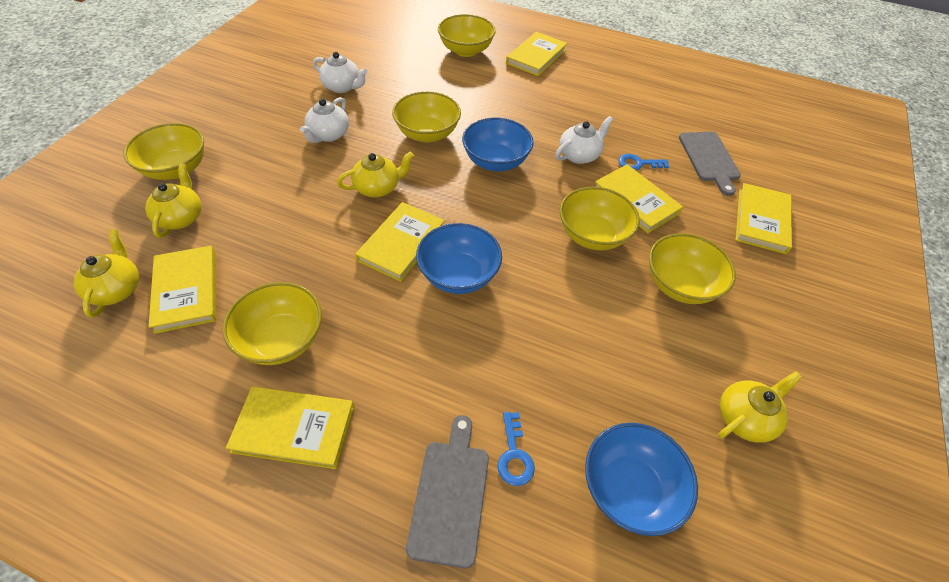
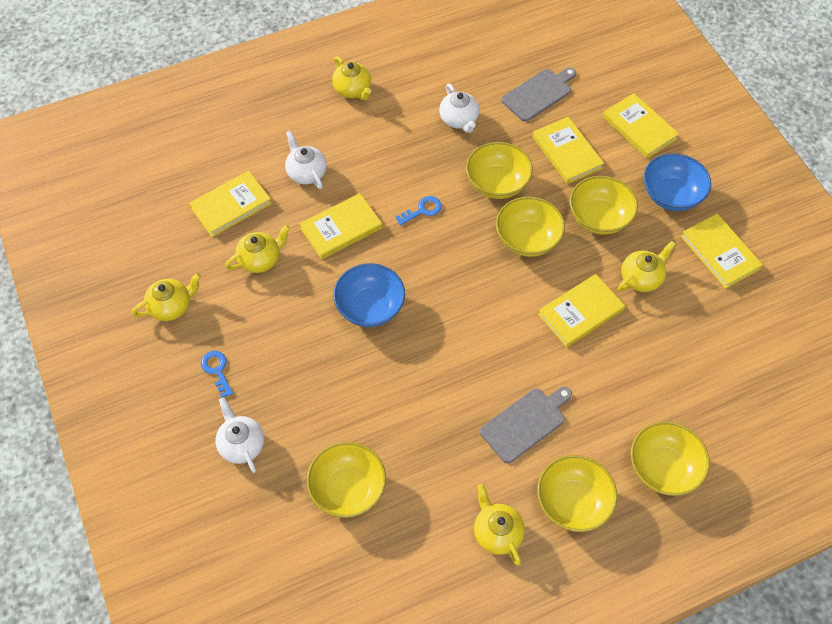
blue bowl: 3 -> 2
yellow teapot: 4 -> 5

